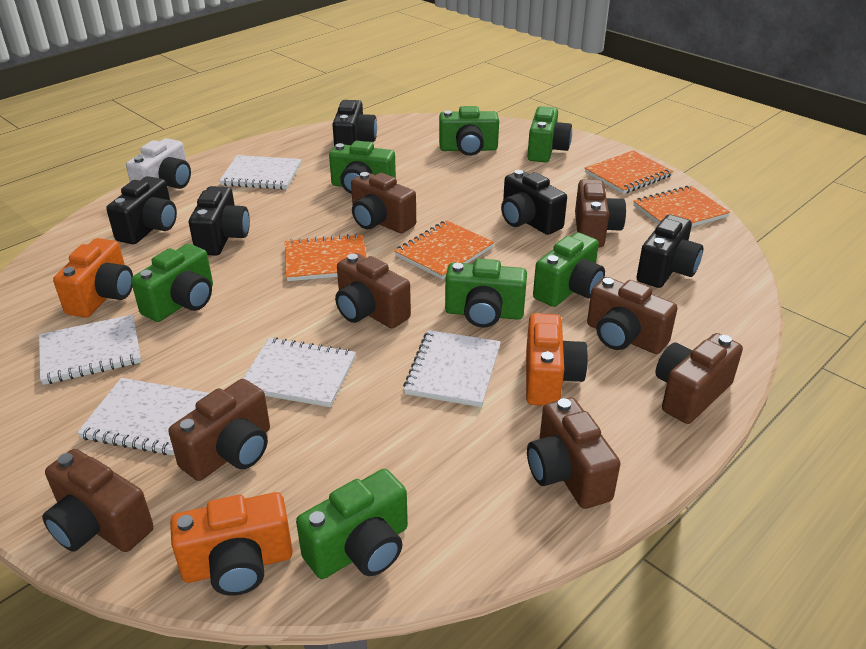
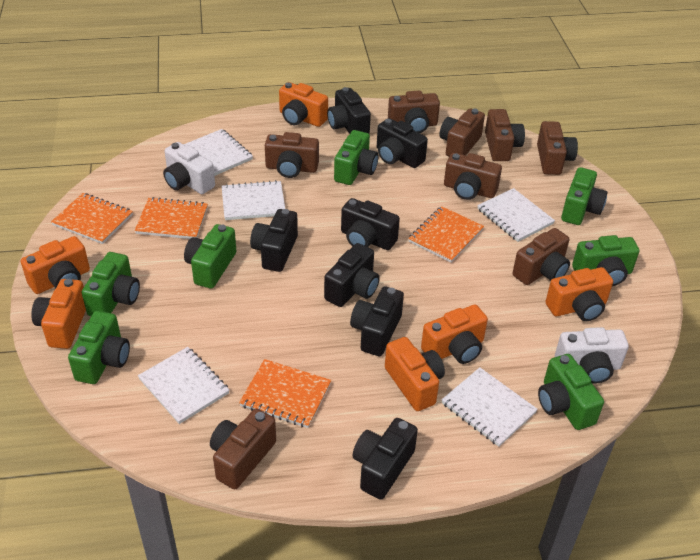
black camera: 5 -> 7
orange camera: 3 -> 6
white camera: 1 -> 2

